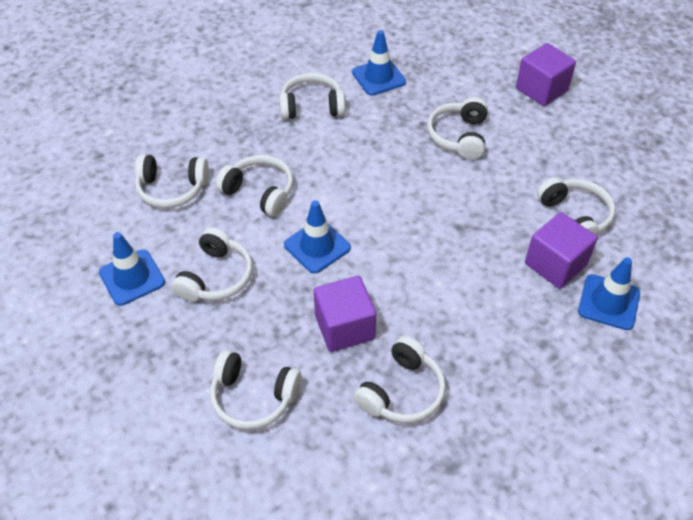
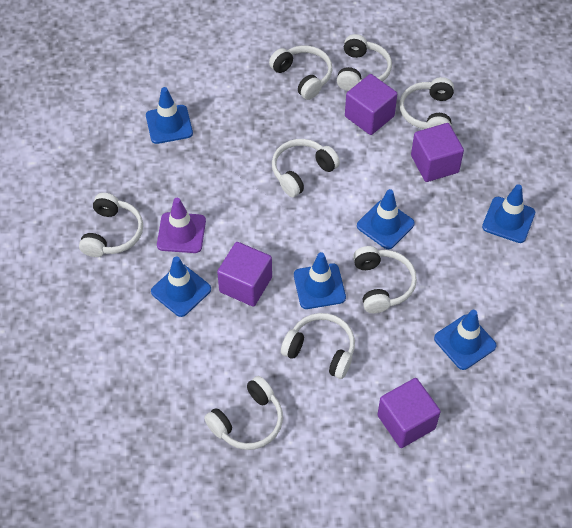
blue traffic cone: 4 -> 6
purple cube: 3 -> 4
purple traffic cone: 0 -> 1

